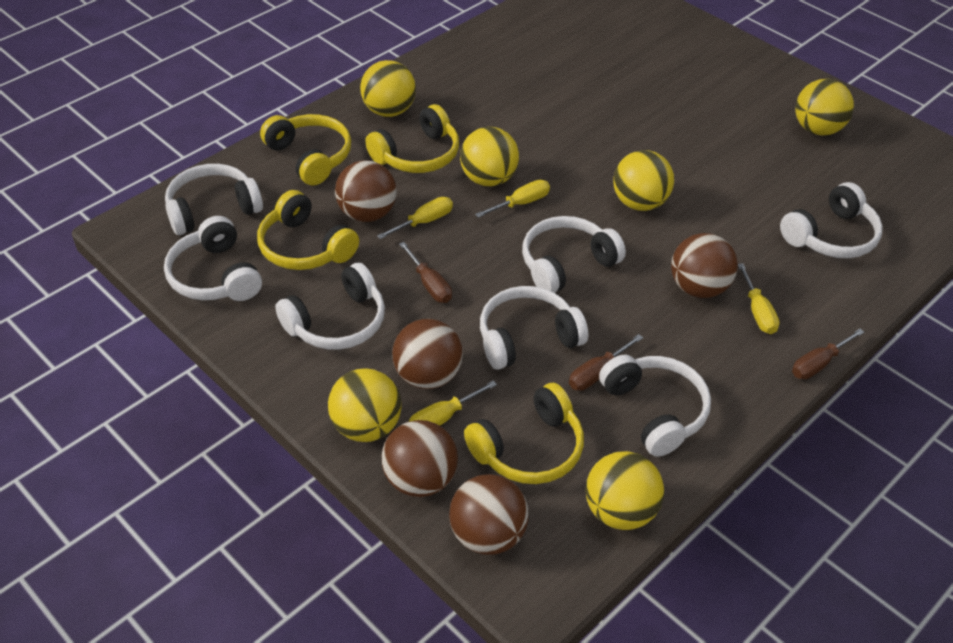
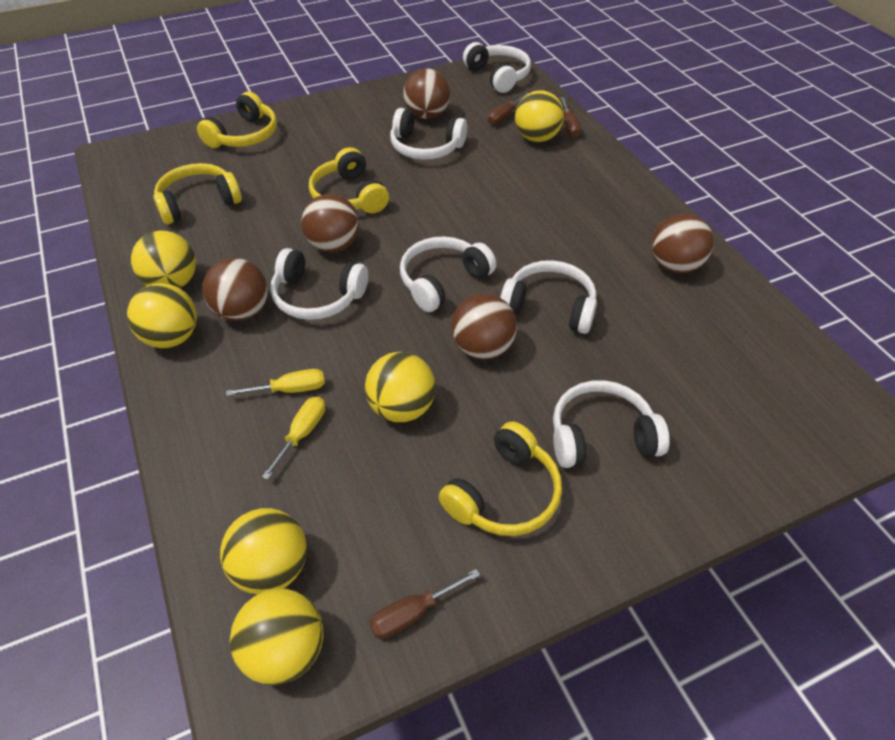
white headphones: 7 -> 6
yellow screwdriver: 4 -> 2

